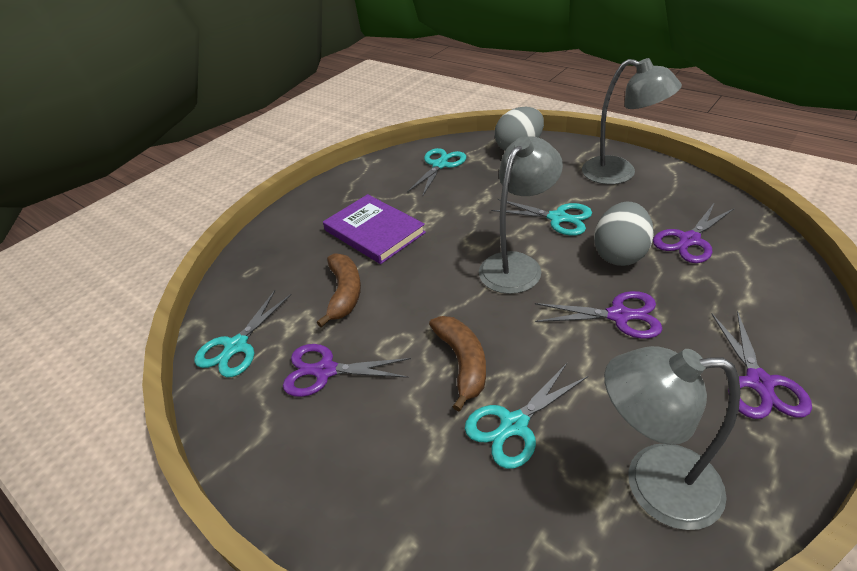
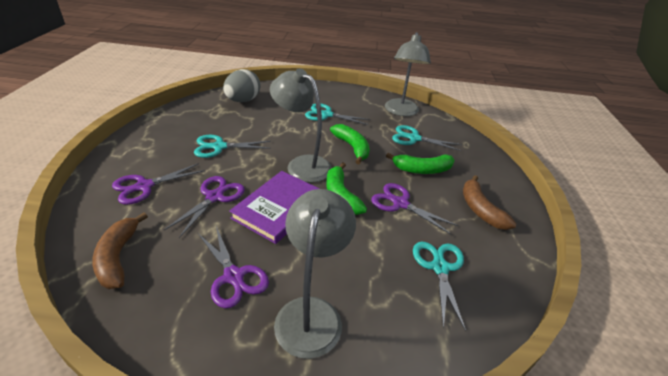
green banana: 0 -> 3
grey egg: 2 -> 1

